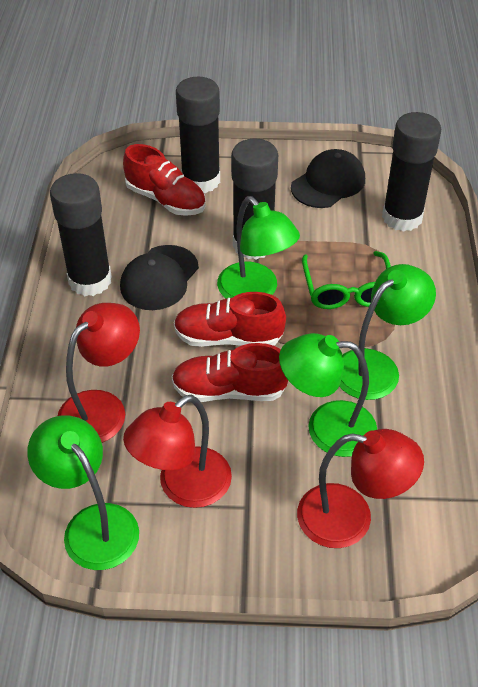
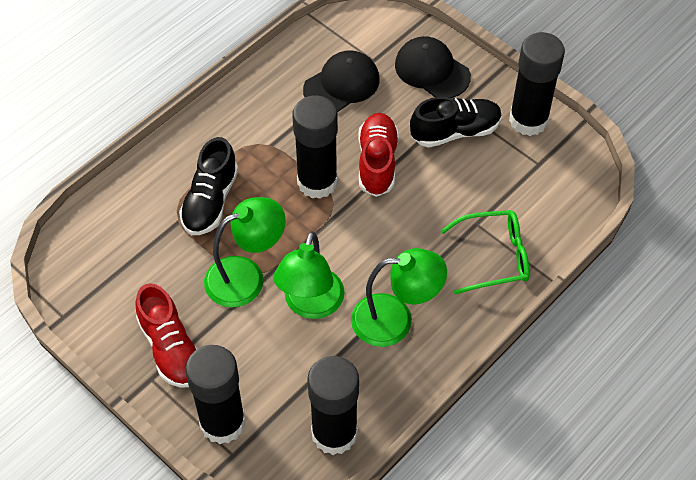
black shoe: 0 -> 2
green lamp: 4 -> 3
red lamp: 3 -> 0
red shoe: 3 -> 2

